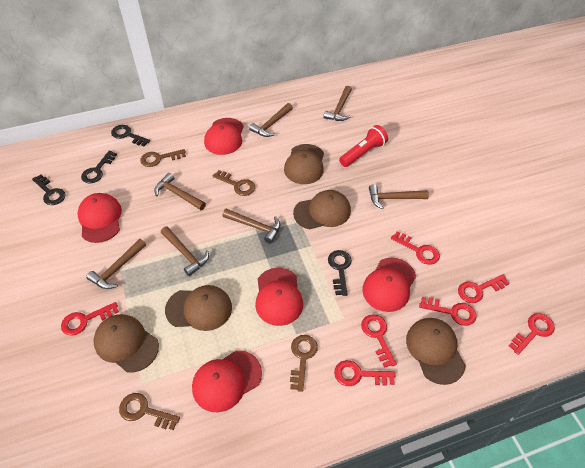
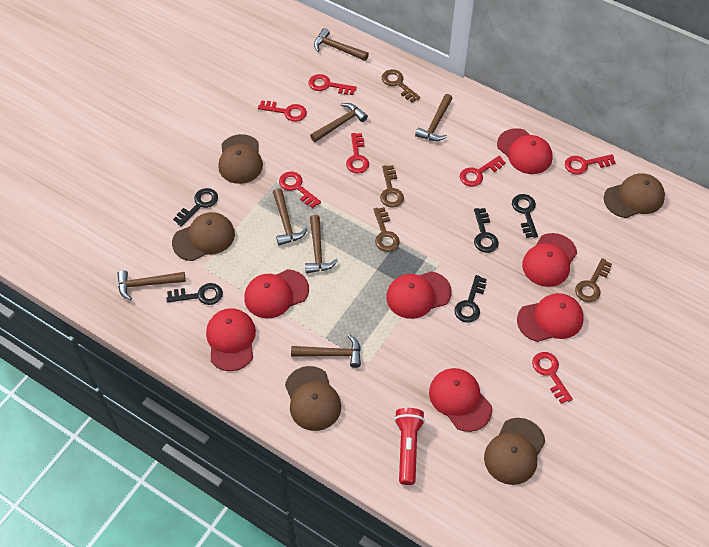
black key: 4 -> 5
red cap: 5 -> 7

